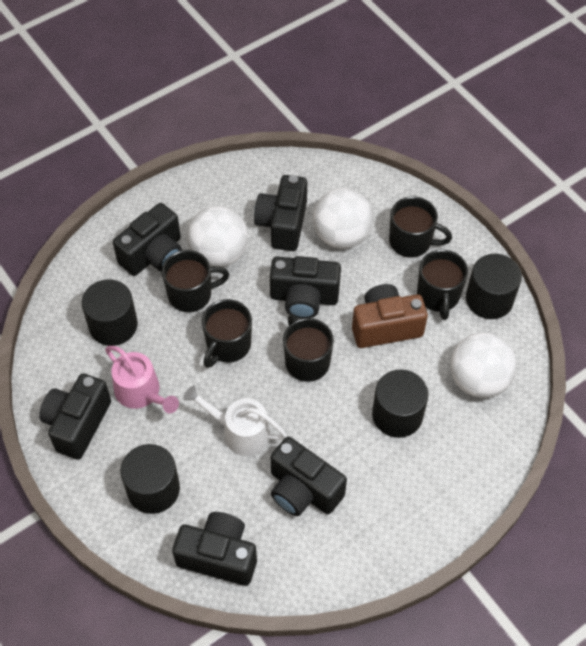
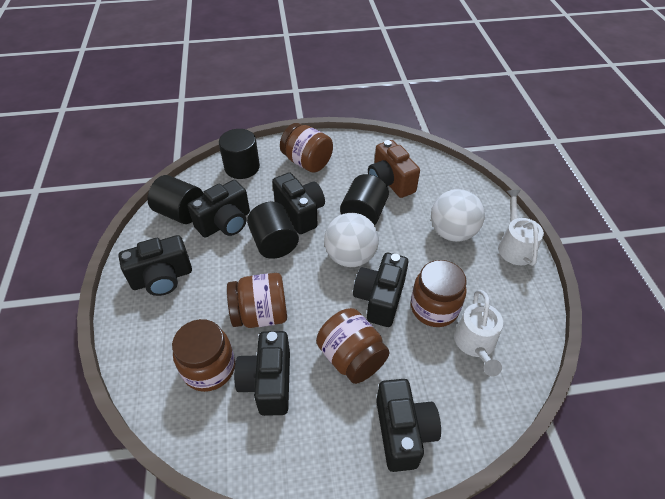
black mug: 5 -> 0
brown jar: 0 -> 5
pink watering can: 1 -> 0
white ball: 3 -> 2
white watering can: 1 -> 2

